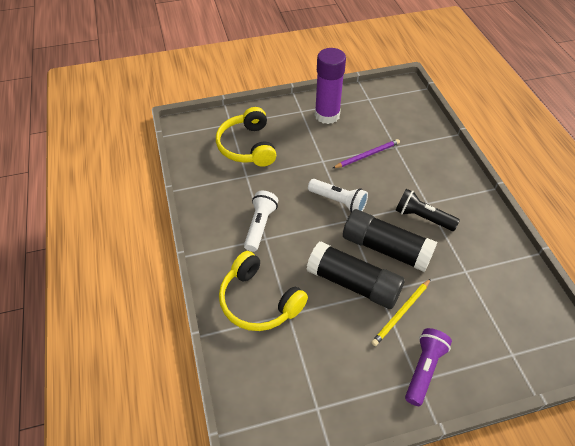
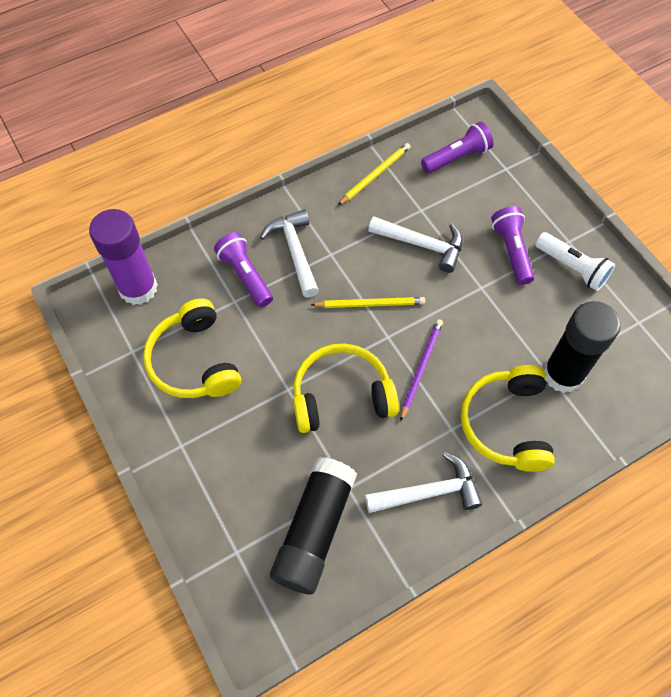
black flashlight: 1 -> 0
purple flashlight: 1 -> 3
white flashlight: 2 -> 1
white hammer: 0 -> 3
yellow headphones: 2 -> 3
yellow pencil: 1 -> 2

